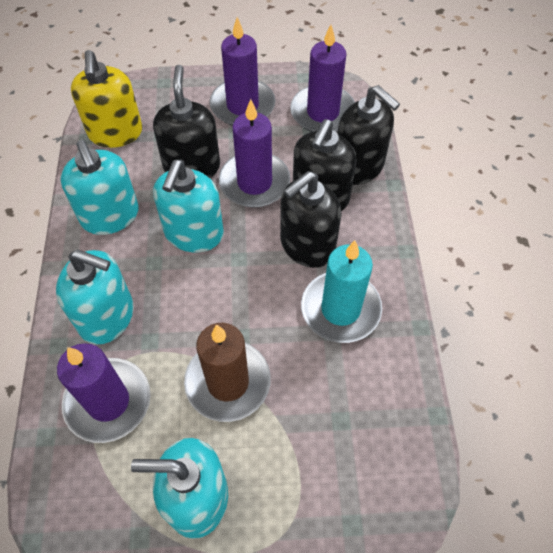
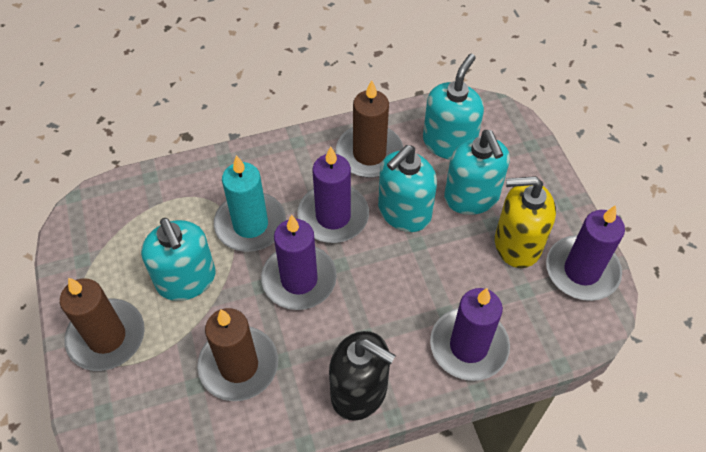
black soap dispenser: 4 -> 1
brown candle: 1 -> 3

